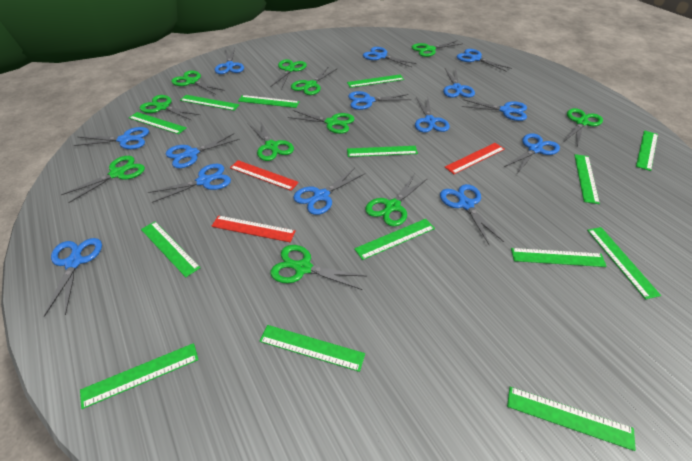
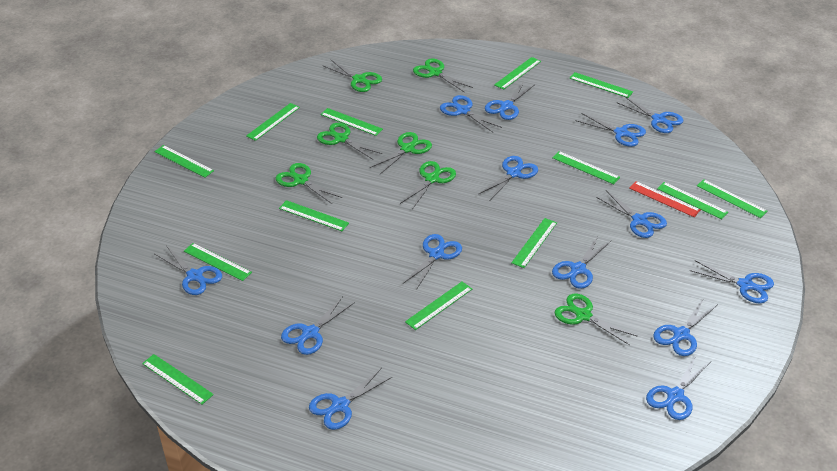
green ruler: 14 -> 13
green scissors: 11 -> 7
red ruler: 3 -> 1

